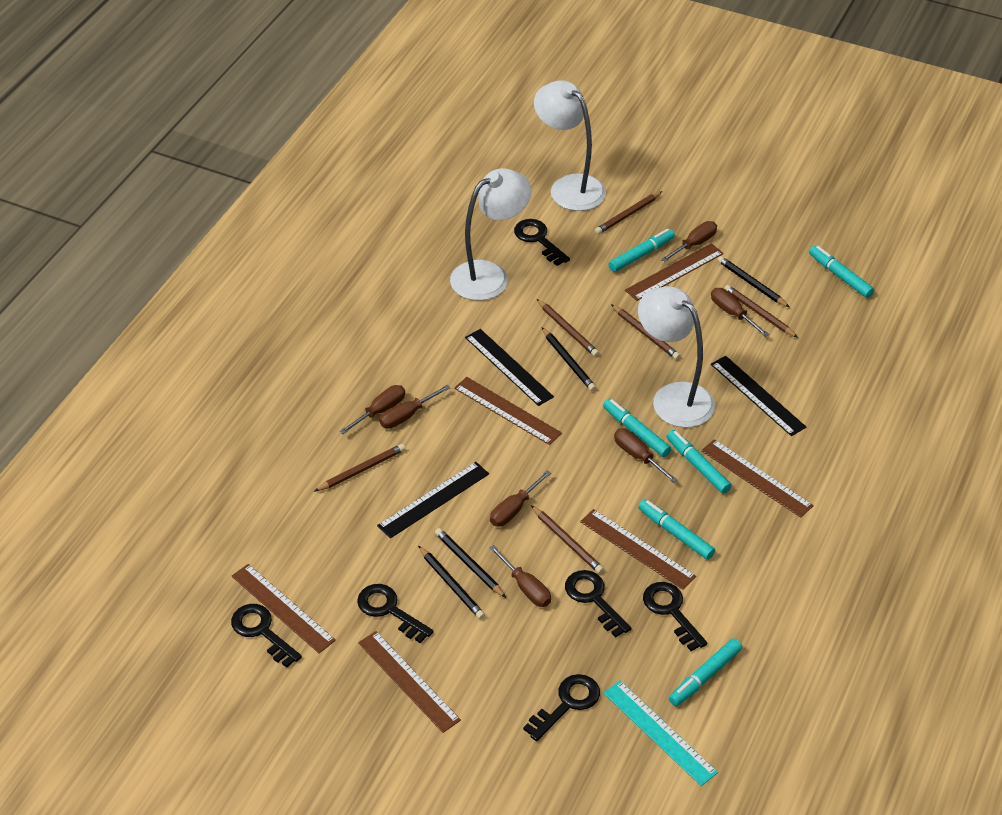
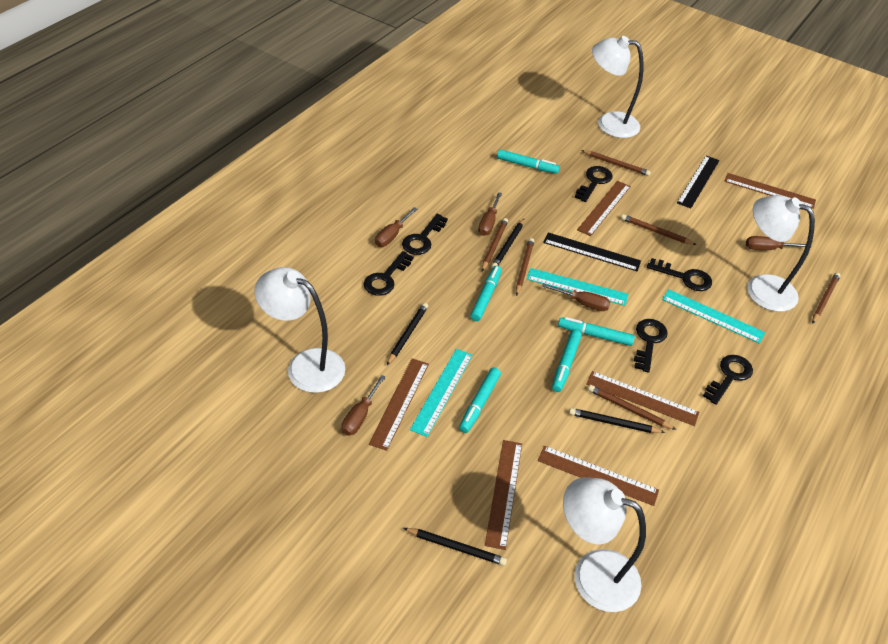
black ruler: 3 -> 2
brown screwdriver: 7 -> 5
turquoise marker: 6 -> 5
turquoise ruler: 1 -> 3
white lamp: 3 -> 4

